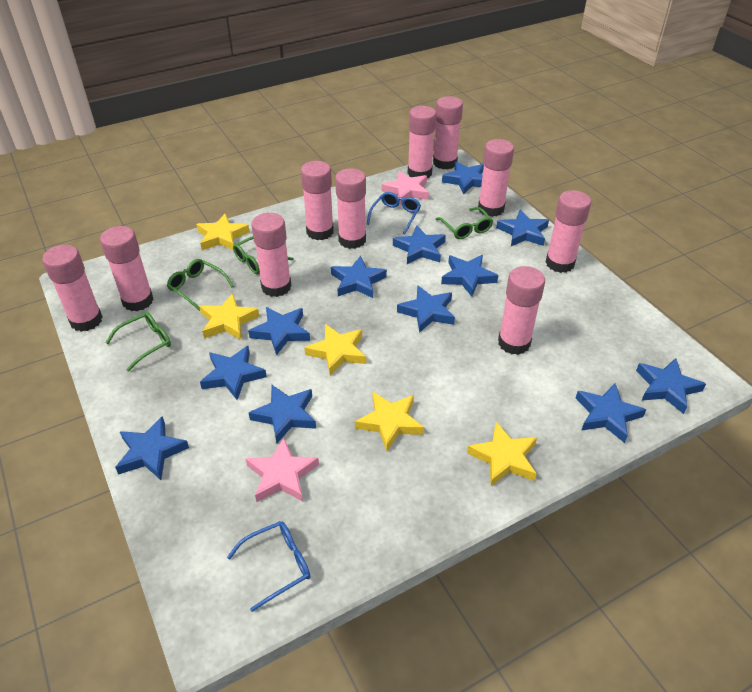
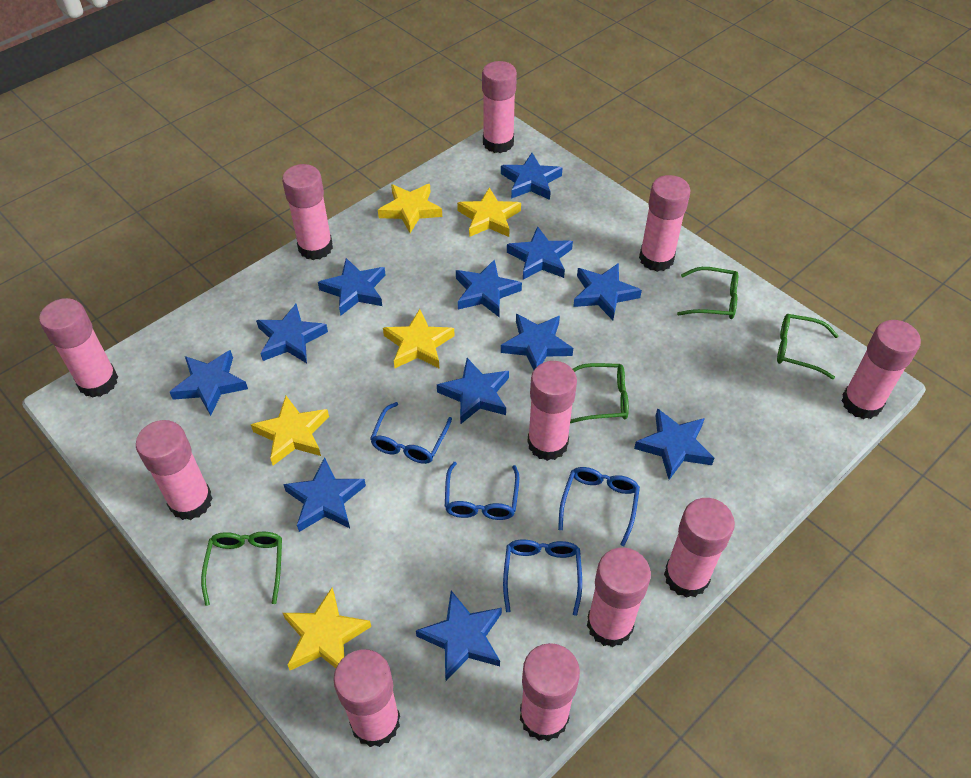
blue glasses: 2 -> 4
pink glue stick: 10 -> 11
pink star: 2 -> 0

